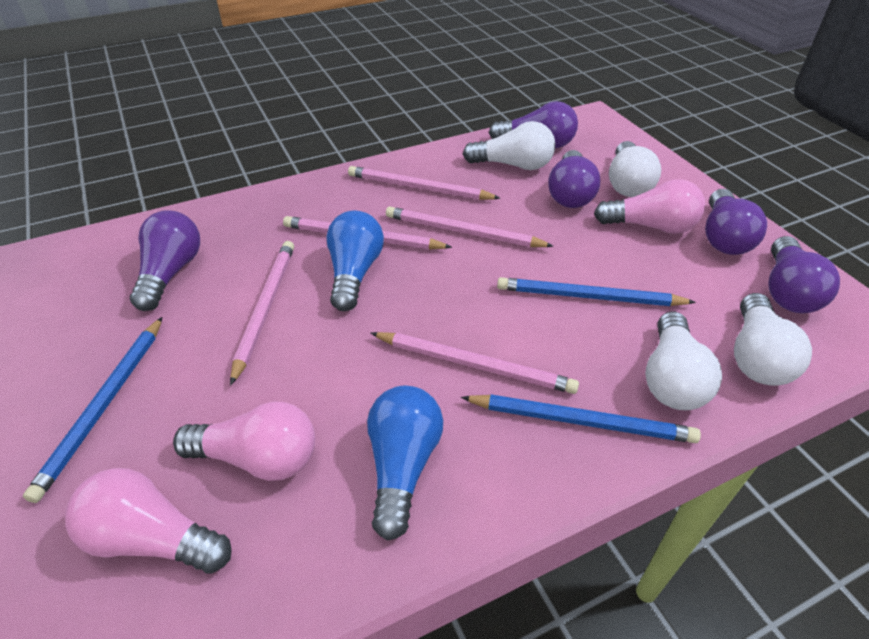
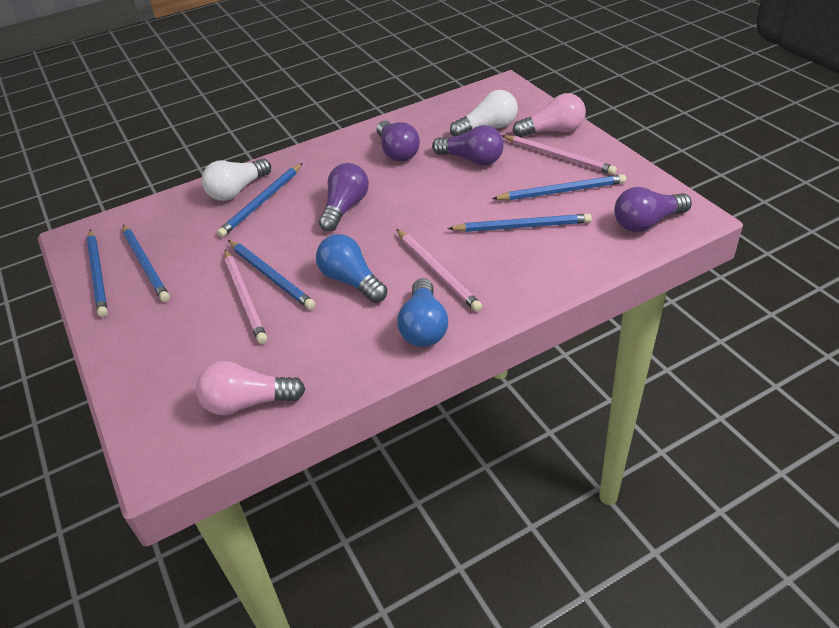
blue pencil: 3 -> 6
pink light bulb: 3 -> 2
pink pencil: 5 -> 3
purple light bulb: 5 -> 4
white light bulb: 4 -> 2

